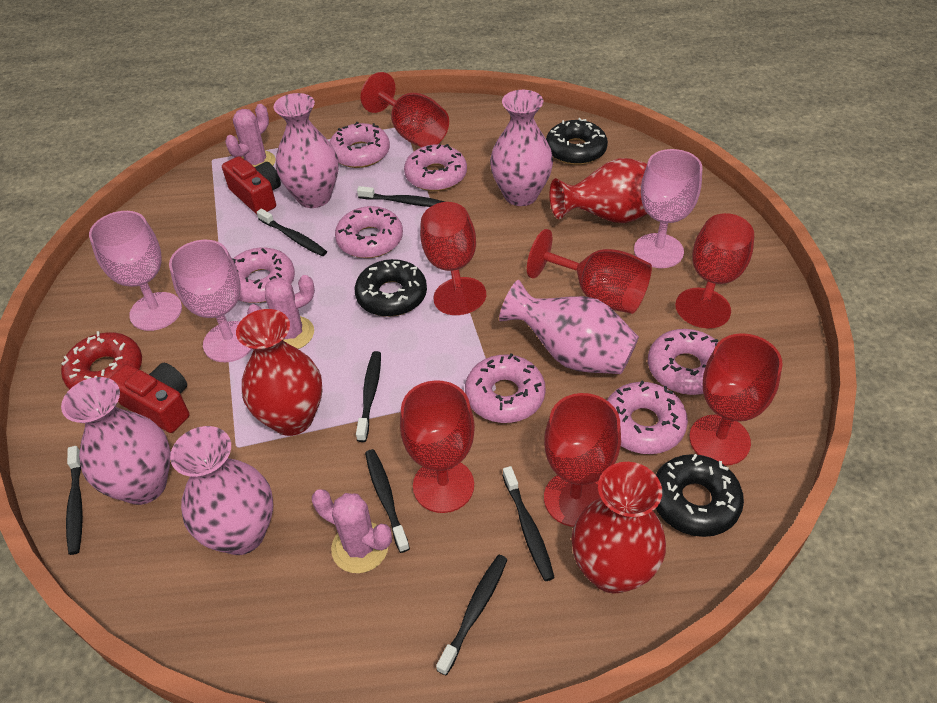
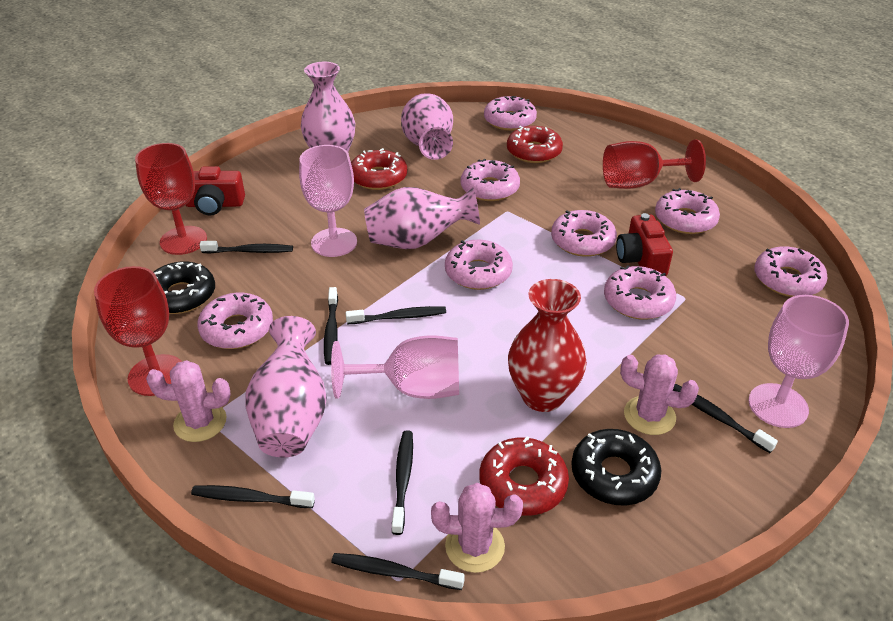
black donut: 3 -> 2
pink donut: 7 -> 8
pink vase: 5 -> 4
red donut: 1 -> 3
red goblet: 7 -> 3
red vase: 3 -> 1

